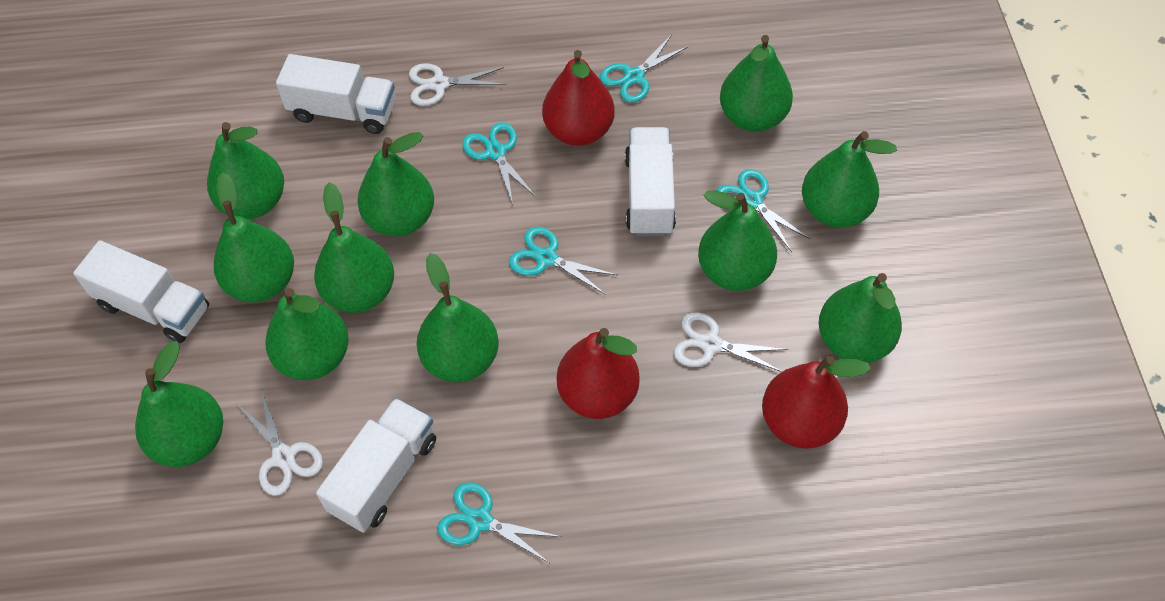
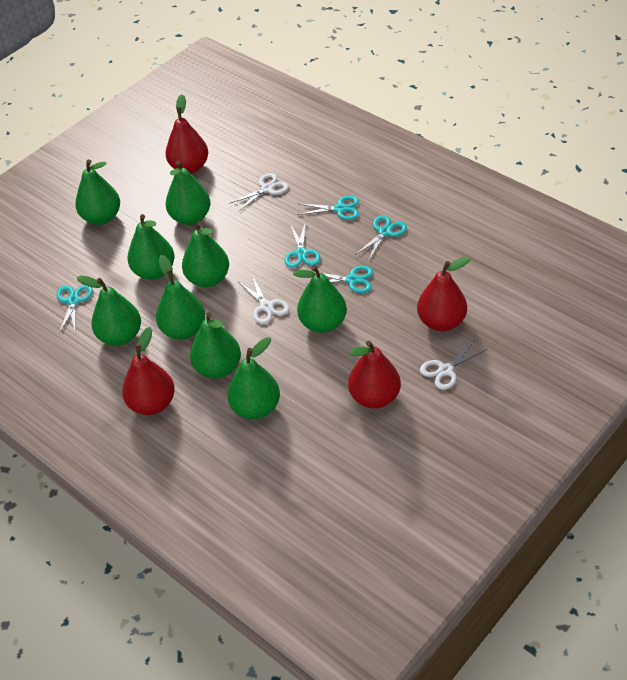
green pear: 11 -> 9
red pear: 3 -> 4
white truck: 4 -> 0

